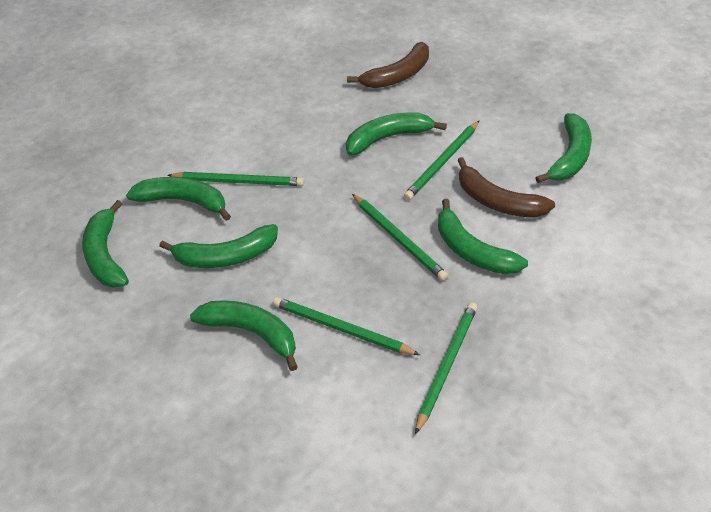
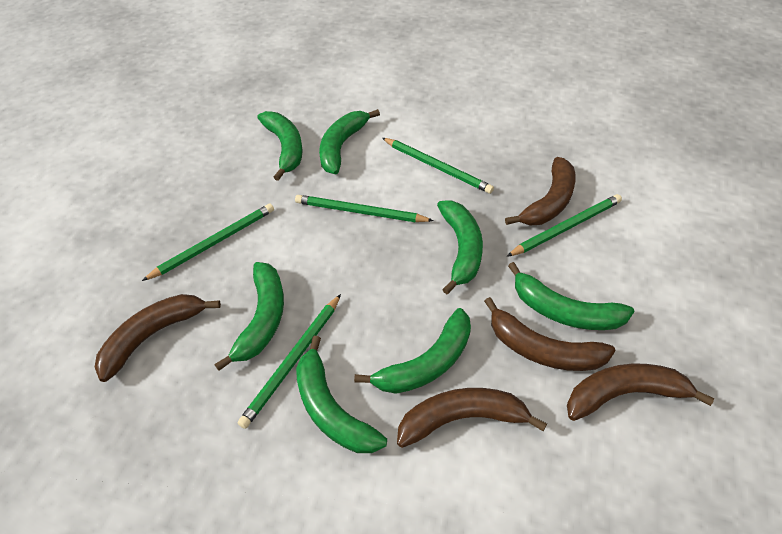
brown banana: 2 -> 5

